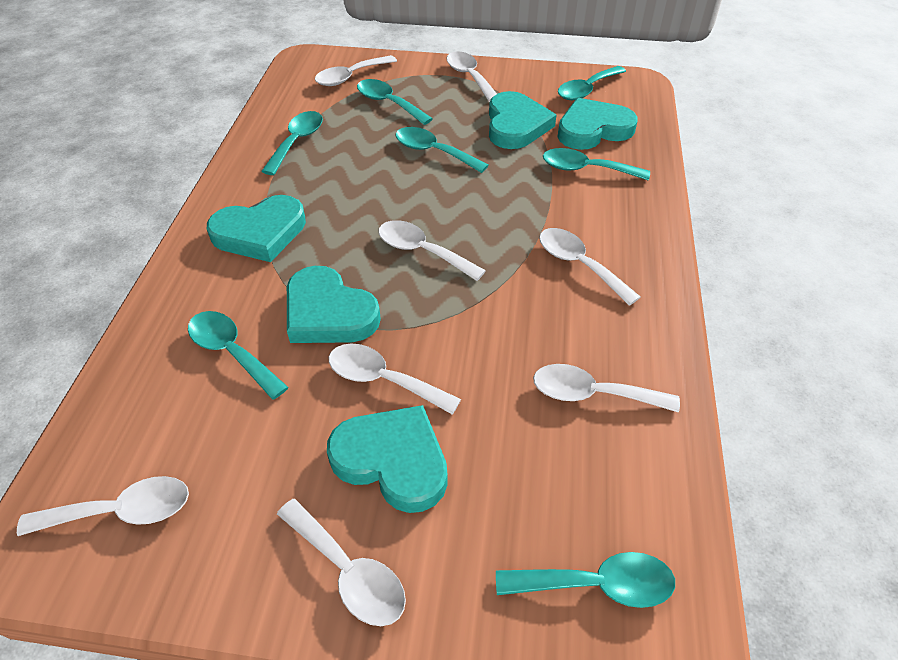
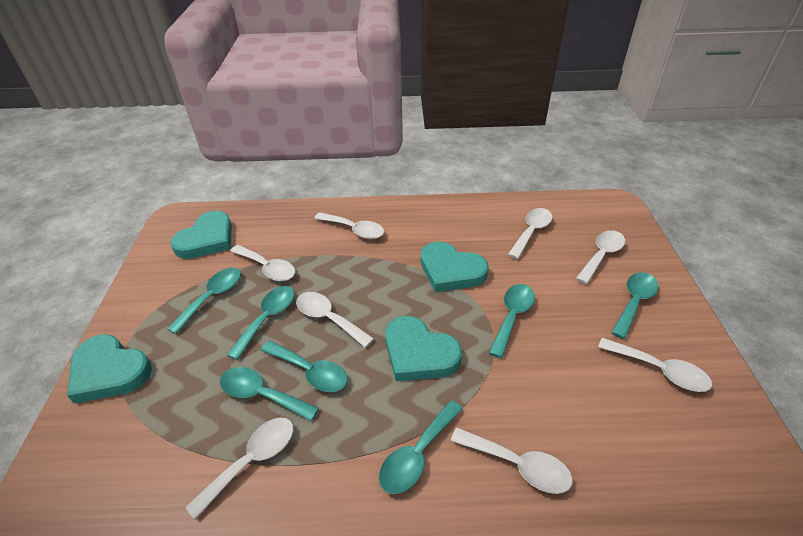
turquoise heart: 5 -> 4

